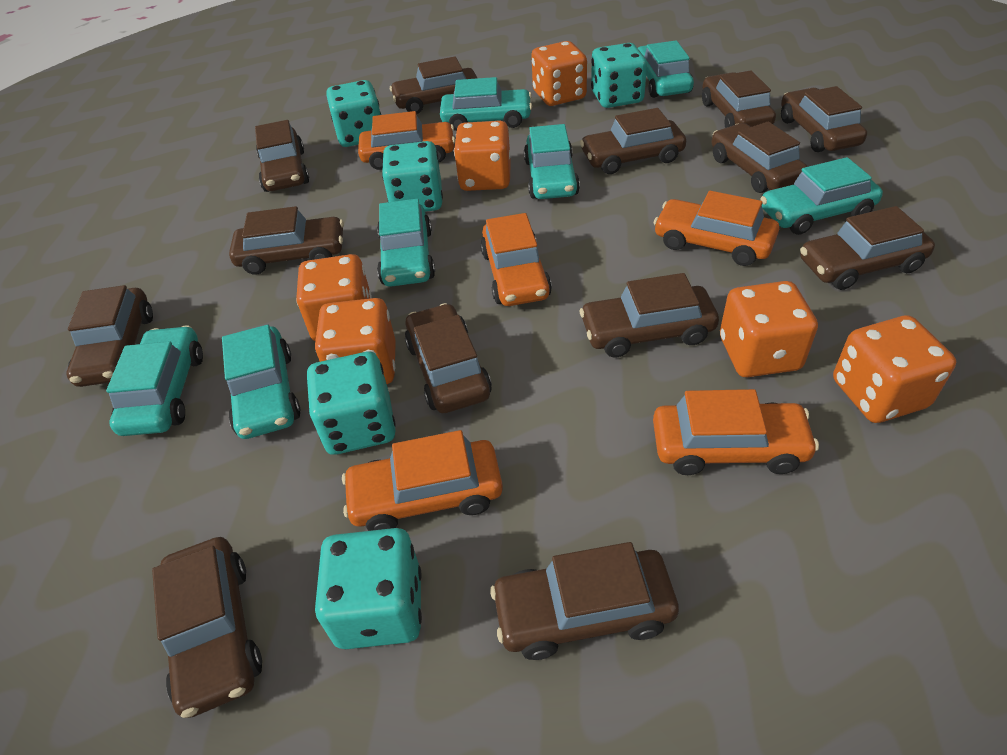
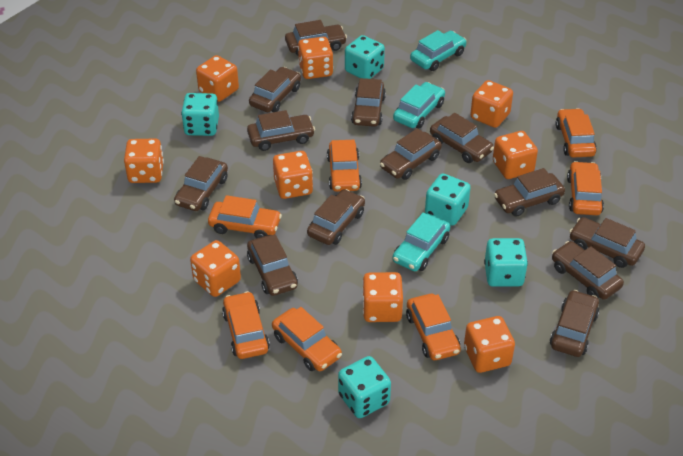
orange car: 5 -> 7
orange dice: 6 -> 9
turquoise car: 7 -> 3

